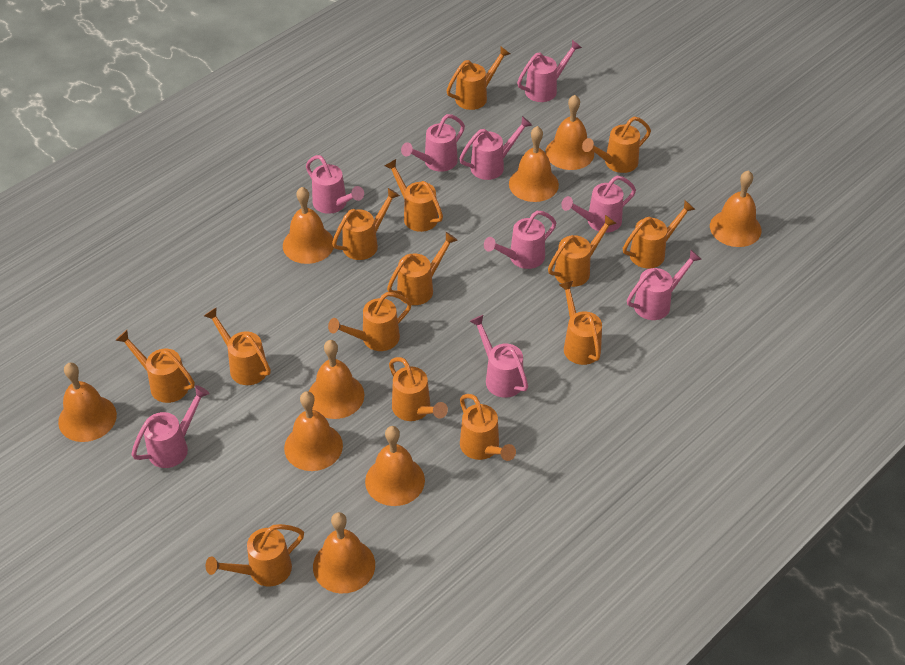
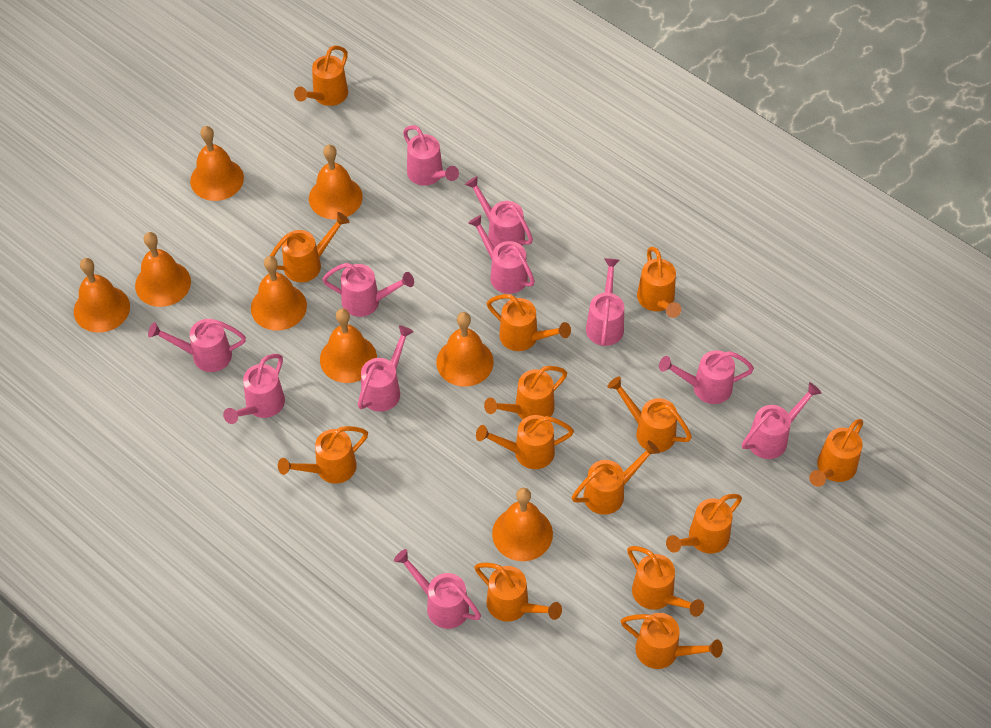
orange bell: 9 -> 8
pink watering can: 9 -> 11

